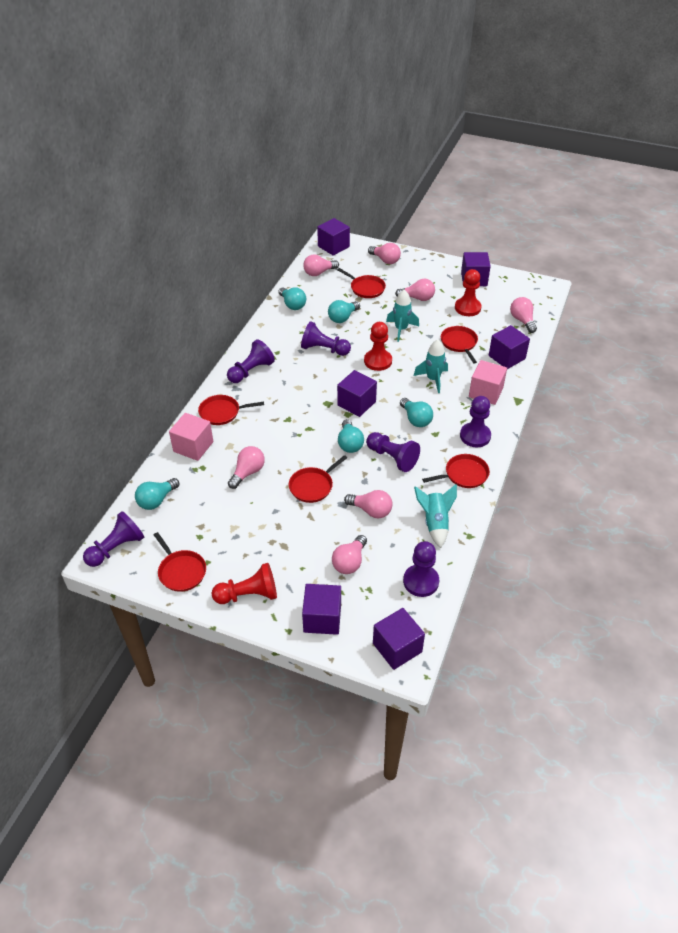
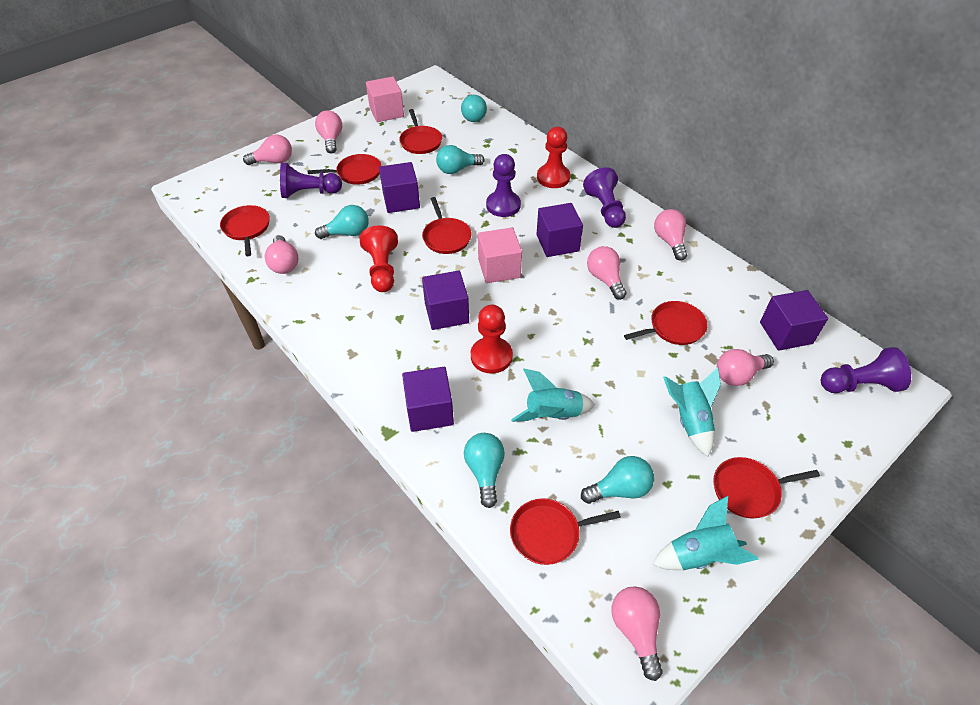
purple cube: 6 -> 5
purple pawn: 6 -> 4
red pan: 6 -> 7

